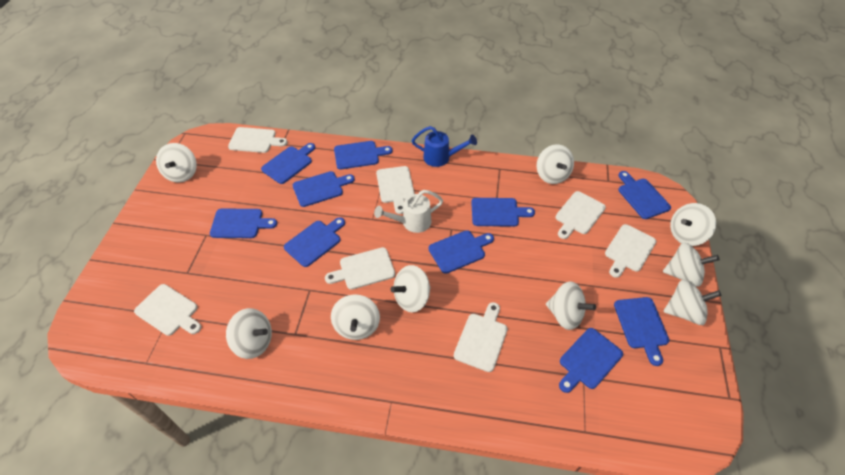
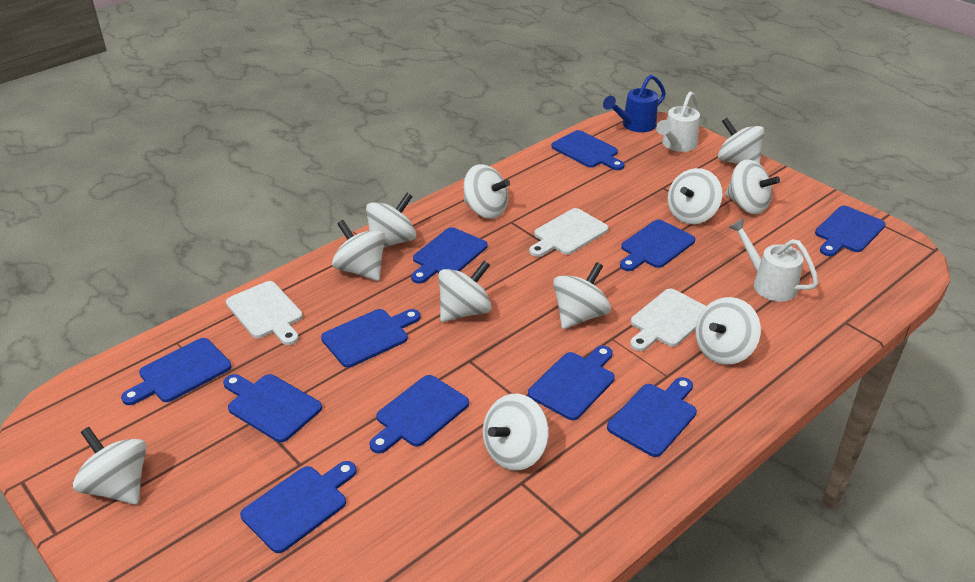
blue cutting board: 10 -> 11
white cutting board: 7 -> 3
white spinning top: 9 -> 11
white watering can: 1 -> 2

